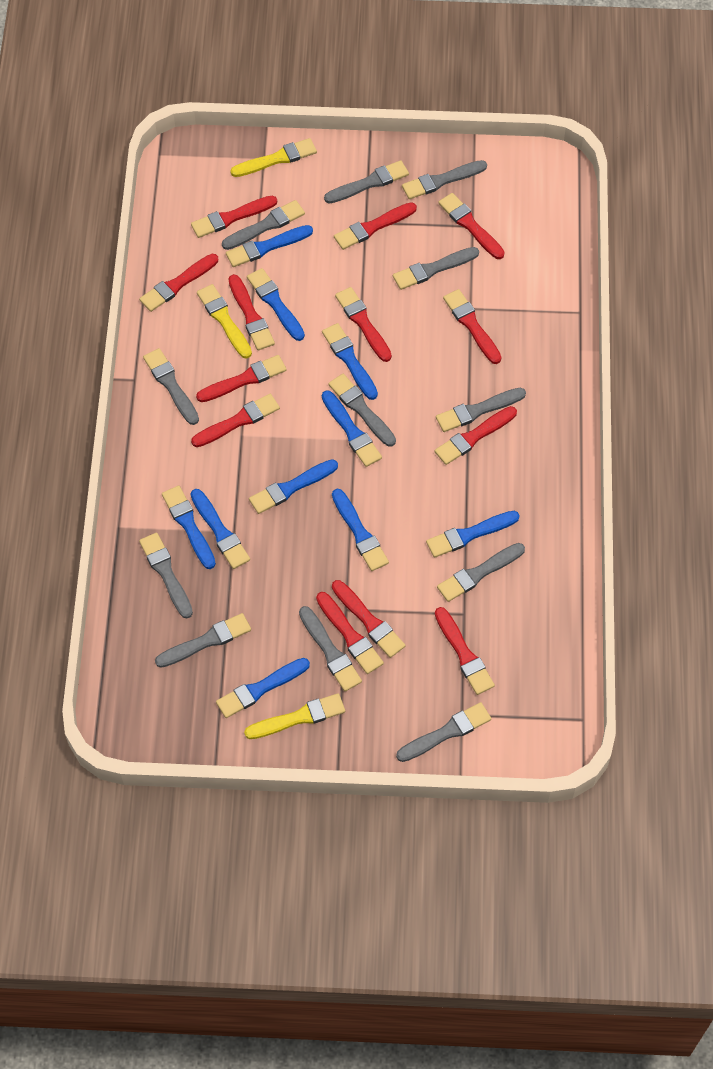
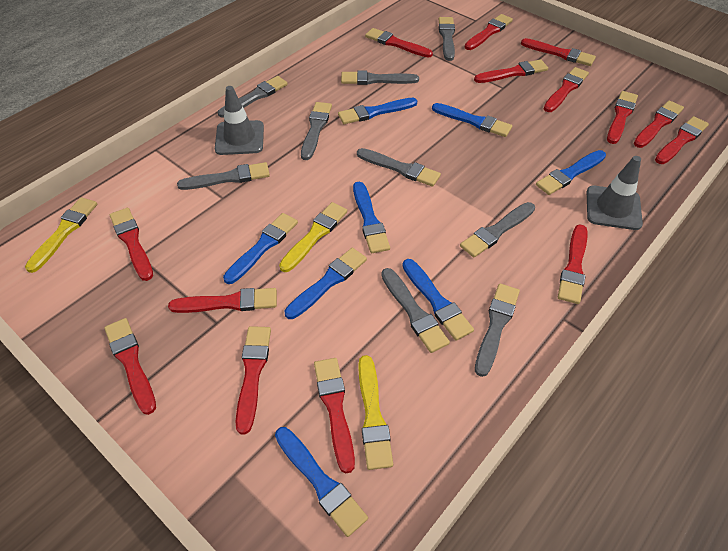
blue brush: 10 -> 8
grey brush: 12 -> 9
grey traffic cone: 0 -> 2
red brush: 13 -> 14

